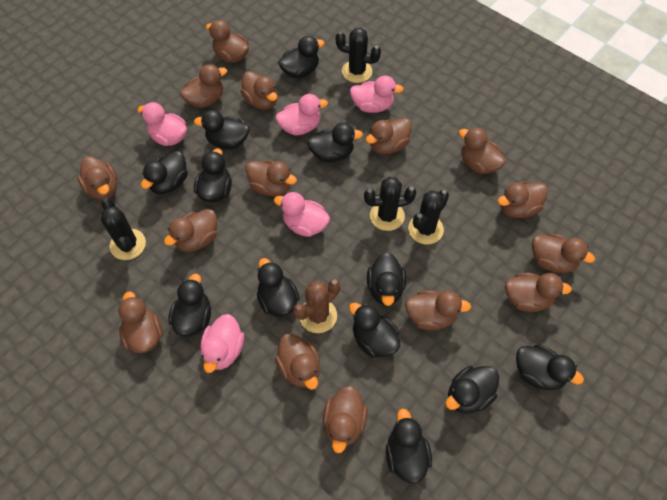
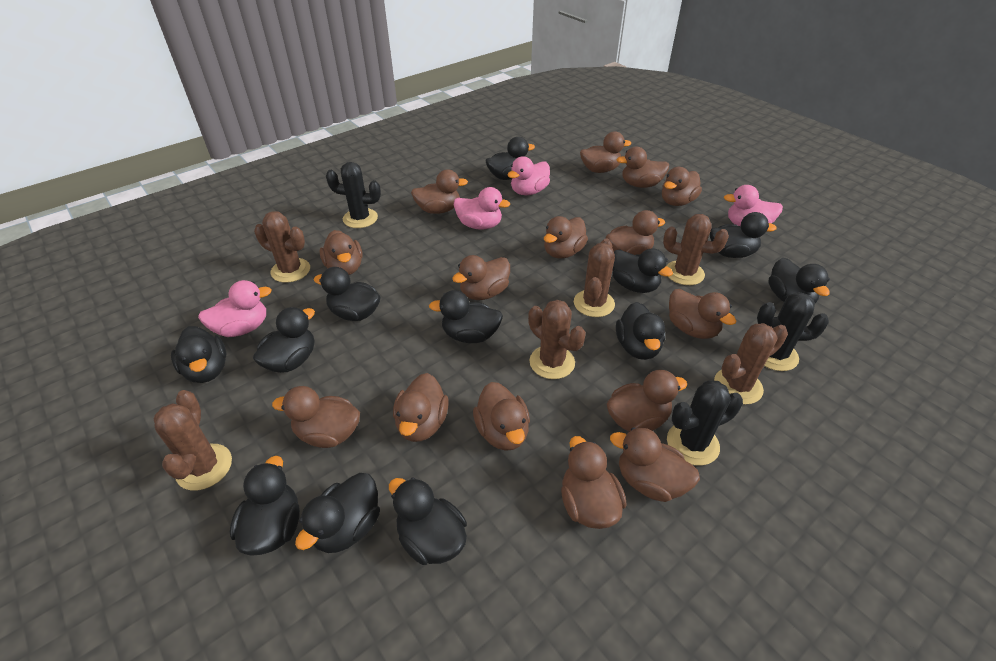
black cactus: 4 -> 3
brown cactus: 1 -> 6
pink duck: 5 -> 4

